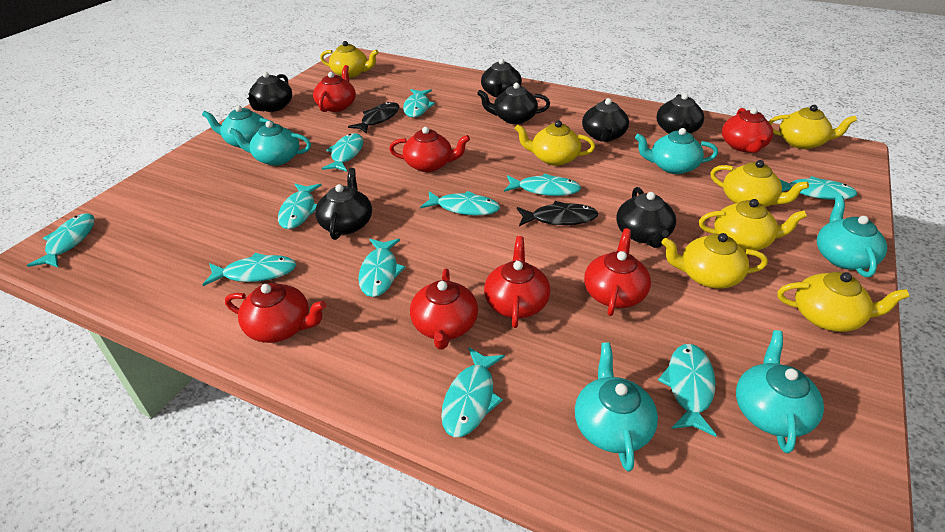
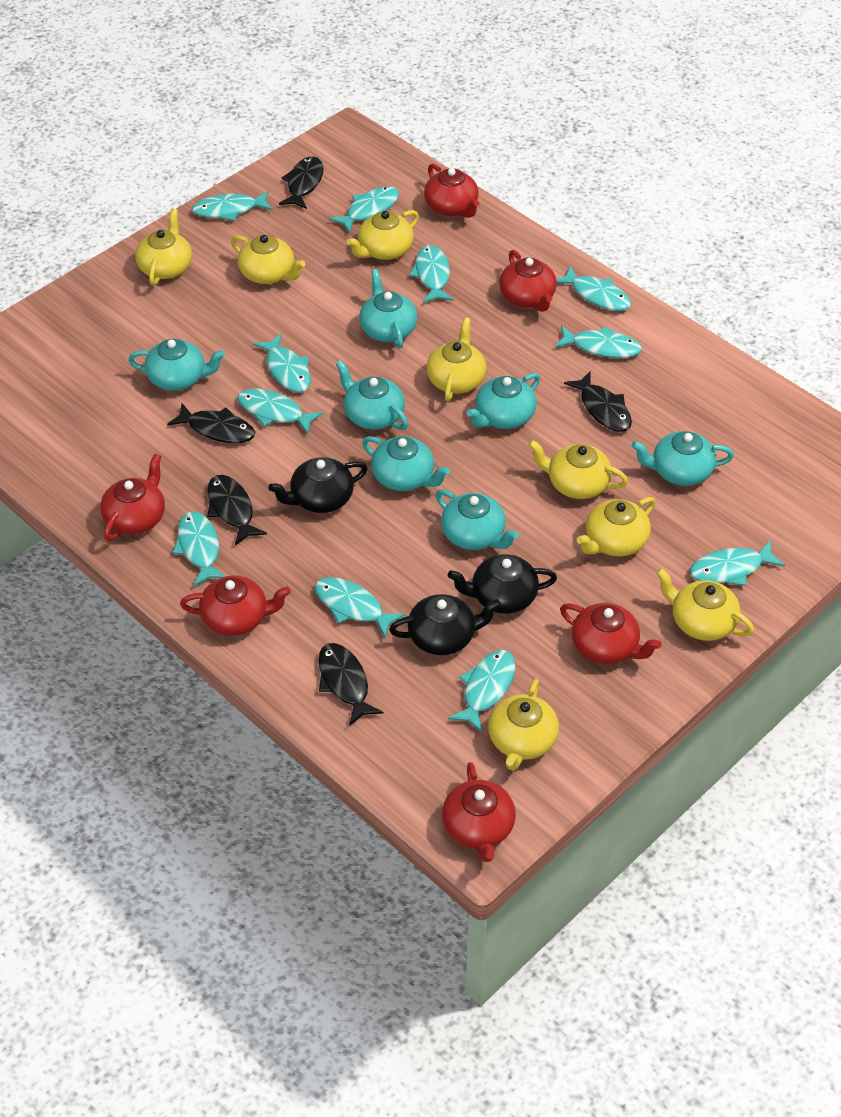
black fish: 2 -> 5
black teapot: 7 -> 3
red teapot: 7 -> 6
turquoise teapot: 6 -> 7
yellow teapot: 7 -> 8

